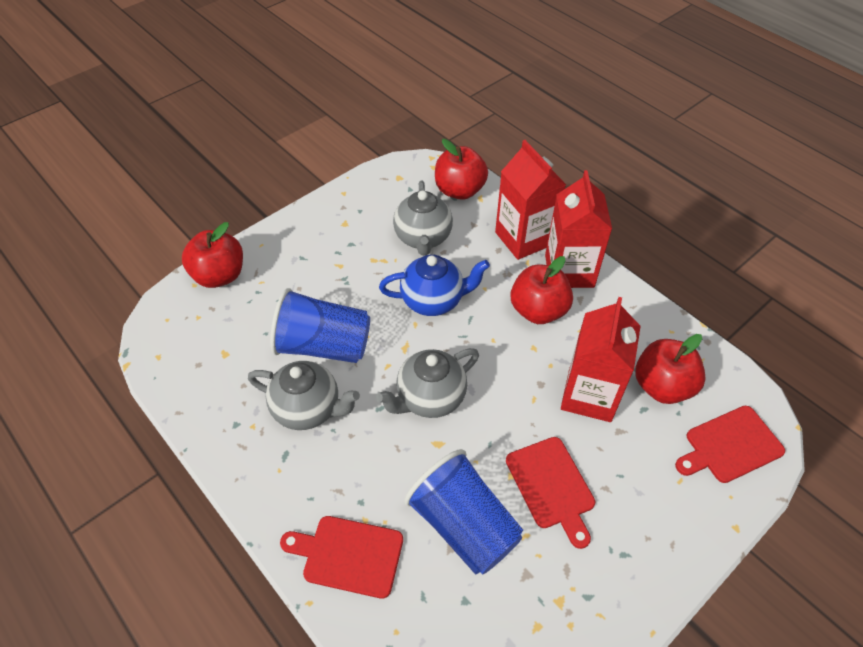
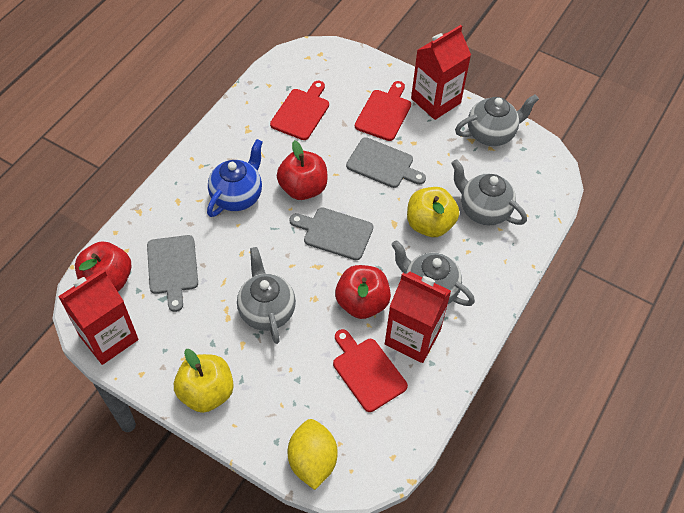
blue cup: 2 -> 0
grey cutting board: 0 -> 3
grey teapot: 3 -> 4
red apple: 4 -> 3
yellow apple: 0 -> 2
yellow lemon: 0 -> 1

